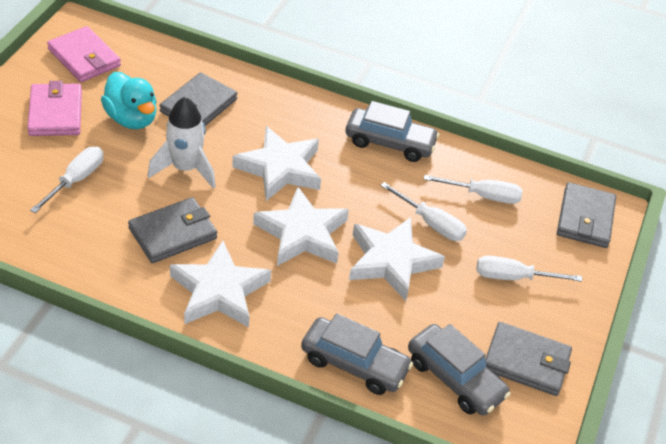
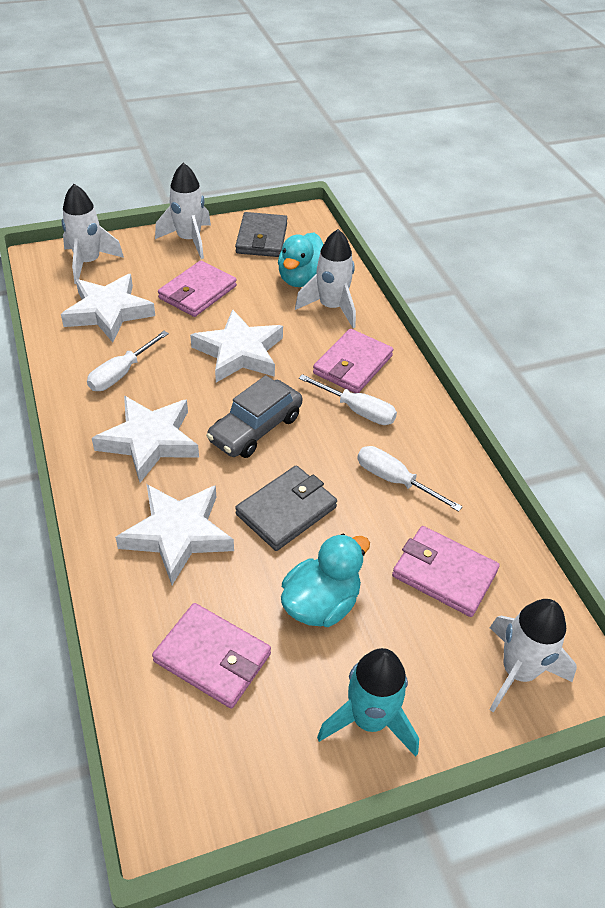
grey car: 3 -> 1
grey wallet: 4 -> 2
pink wallet: 2 -> 4
turquoise duck: 1 -> 2
turquoise rocket: 0 -> 1
white rocket: 1 -> 4
white screwdriver: 4 -> 3

